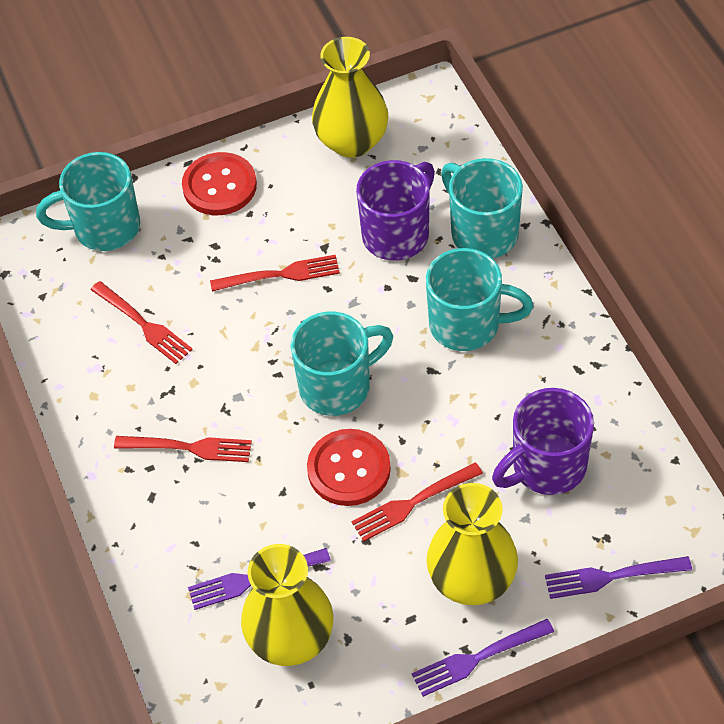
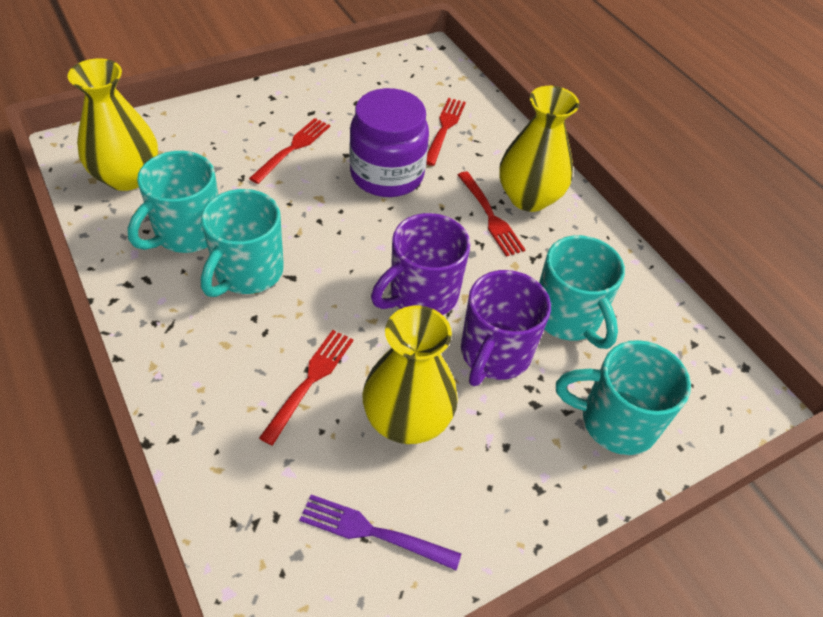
purple fork: 3 -> 1
purple jar: 0 -> 1
red button: 2 -> 0

